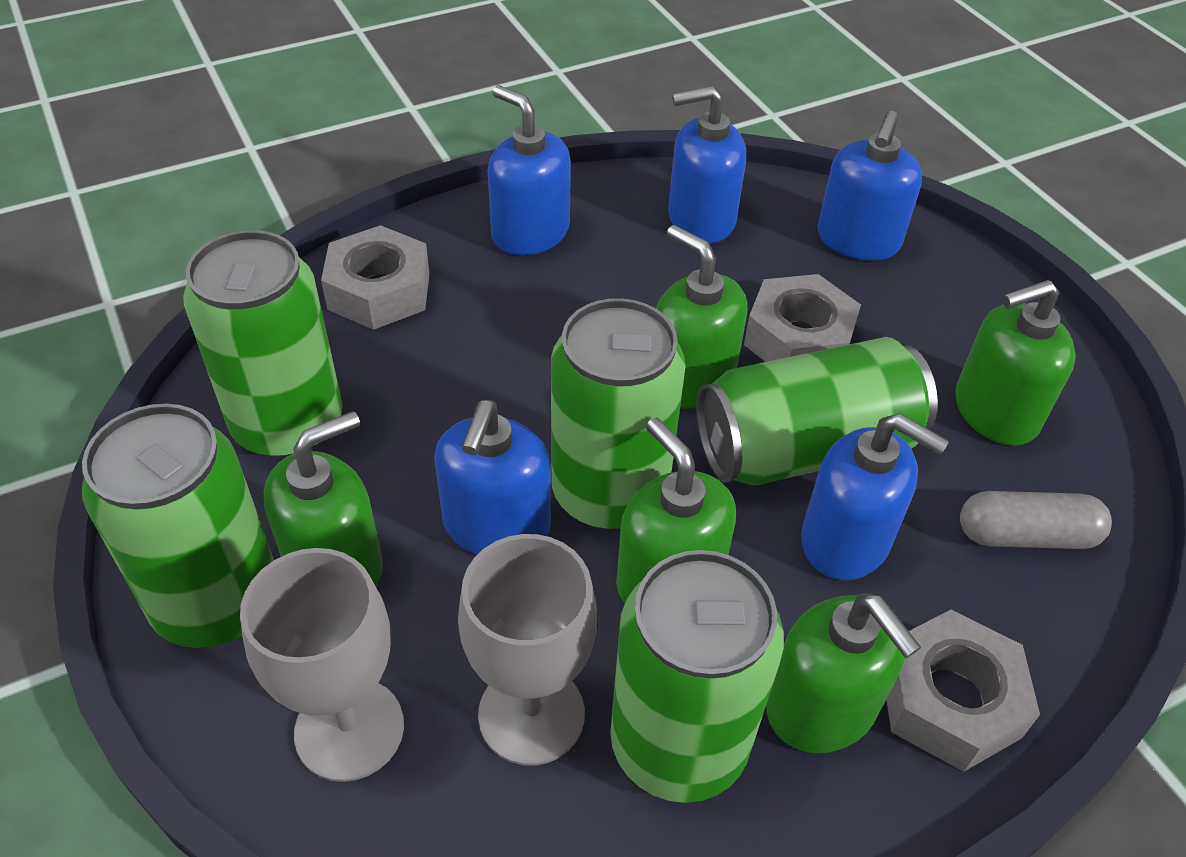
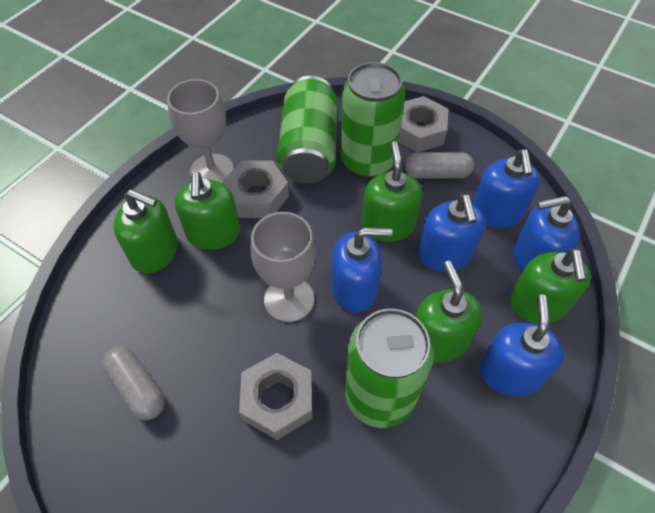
green can: 5 -> 3
grey capsule: 1 -> 2

